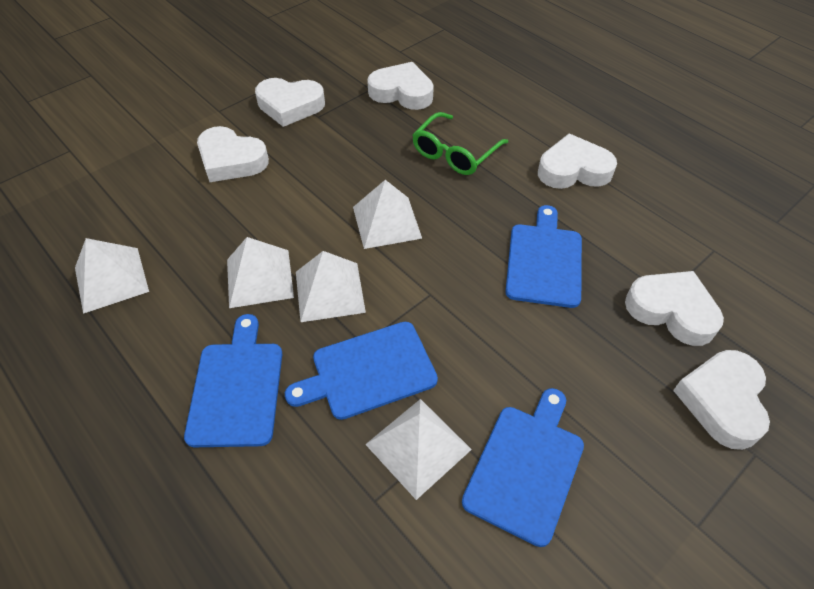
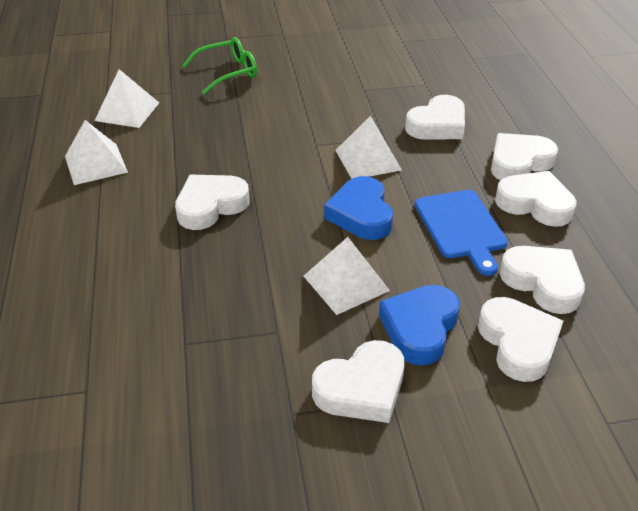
blue cutting board: 4 -> 1
blue heart: 0 -> 2
white heart: 6 -> 7
white pyramid: 5 -> 4

